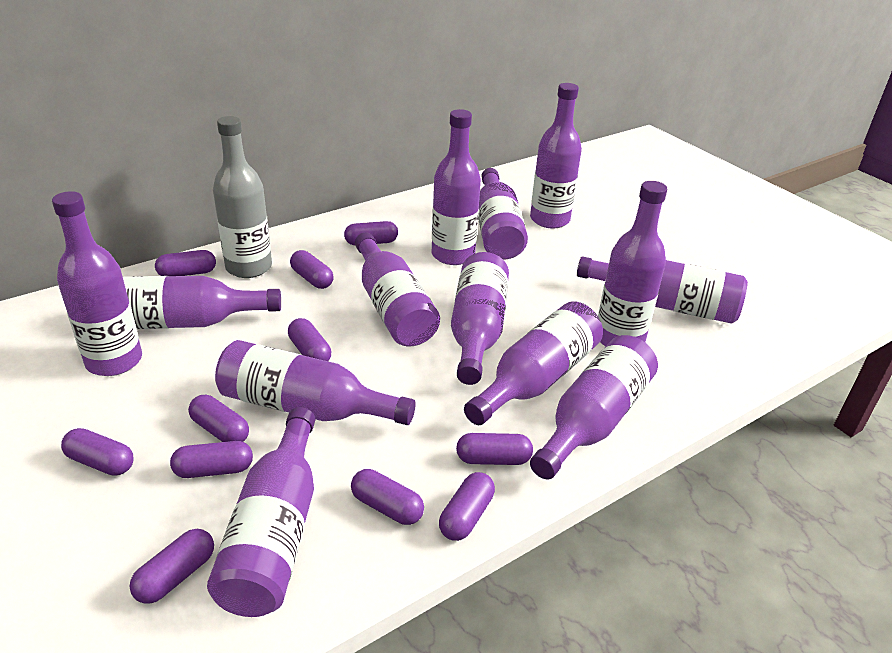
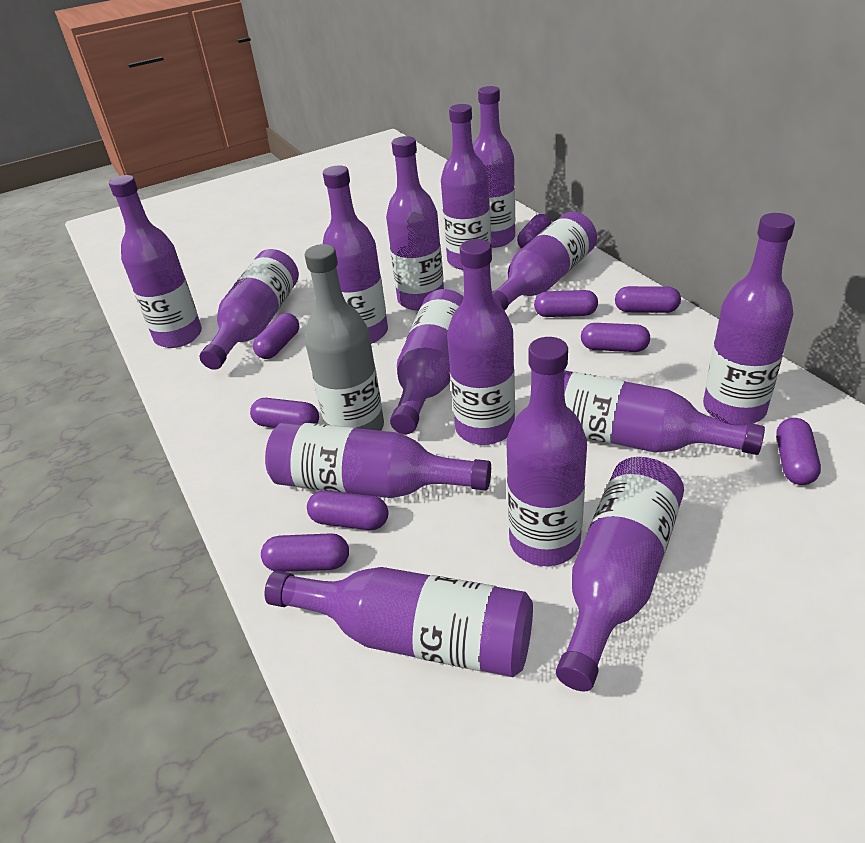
purple bottle: 13 -> 15
purple capsule: 11 -> 9

